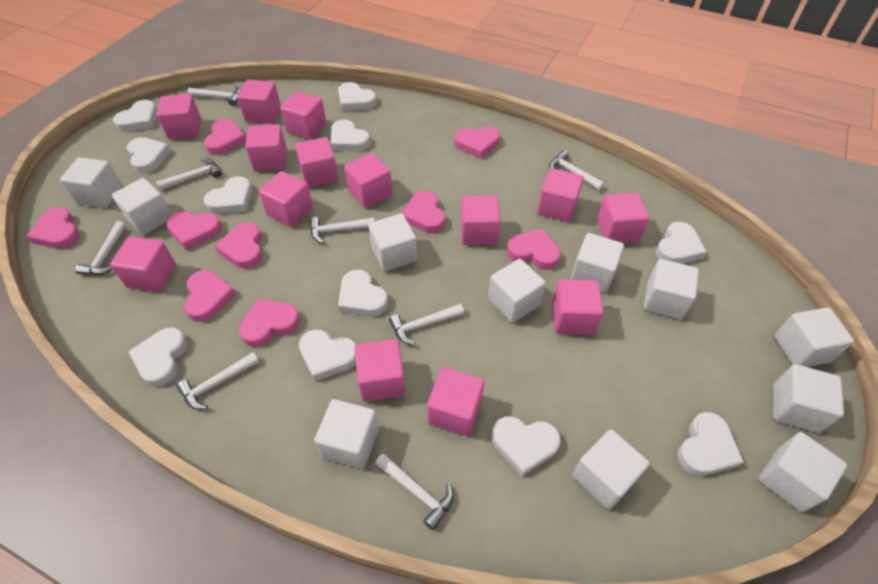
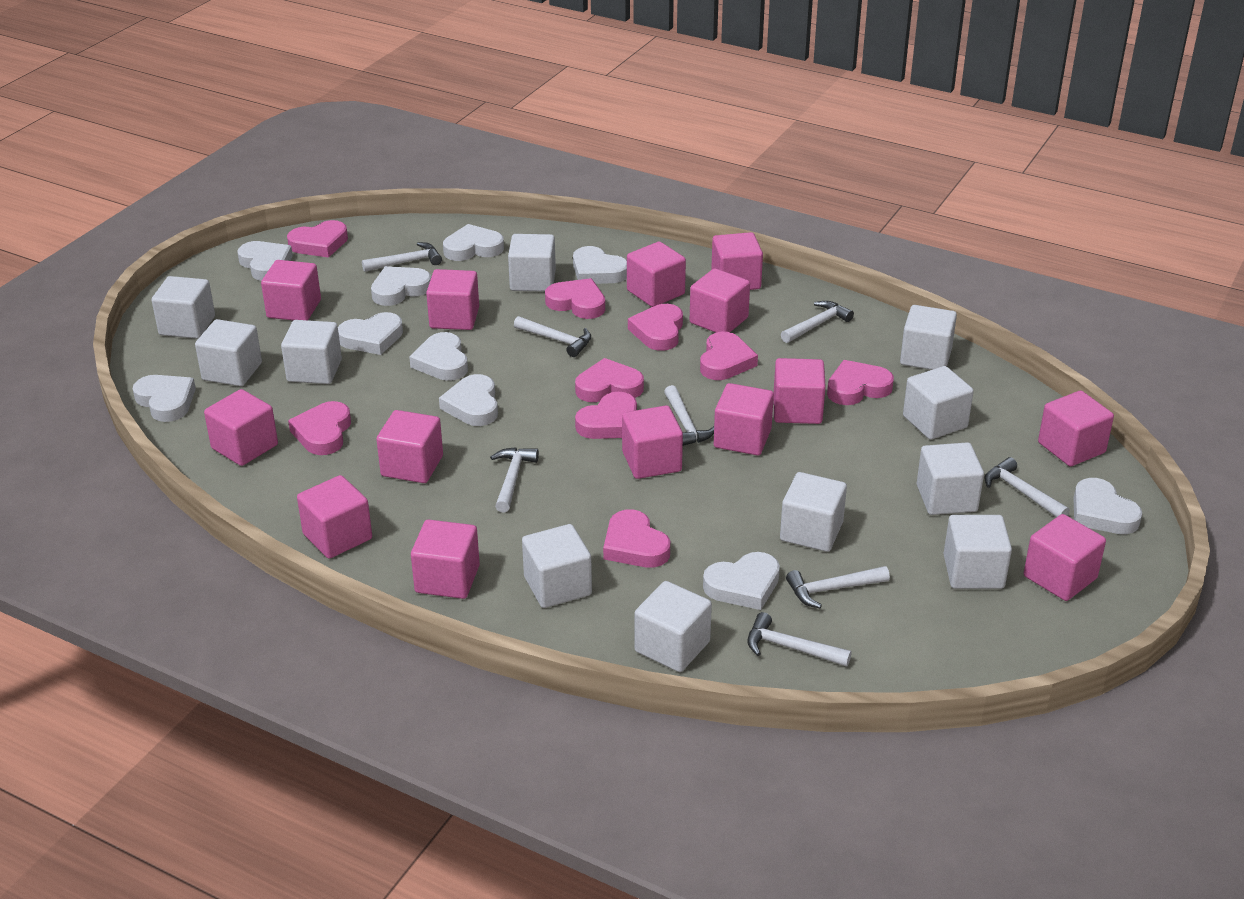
white heart: 11 -> 10

